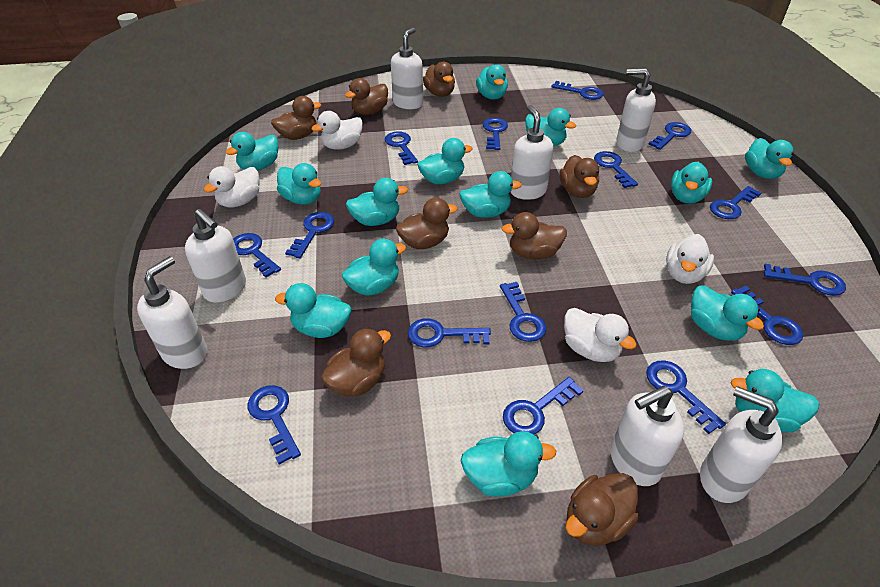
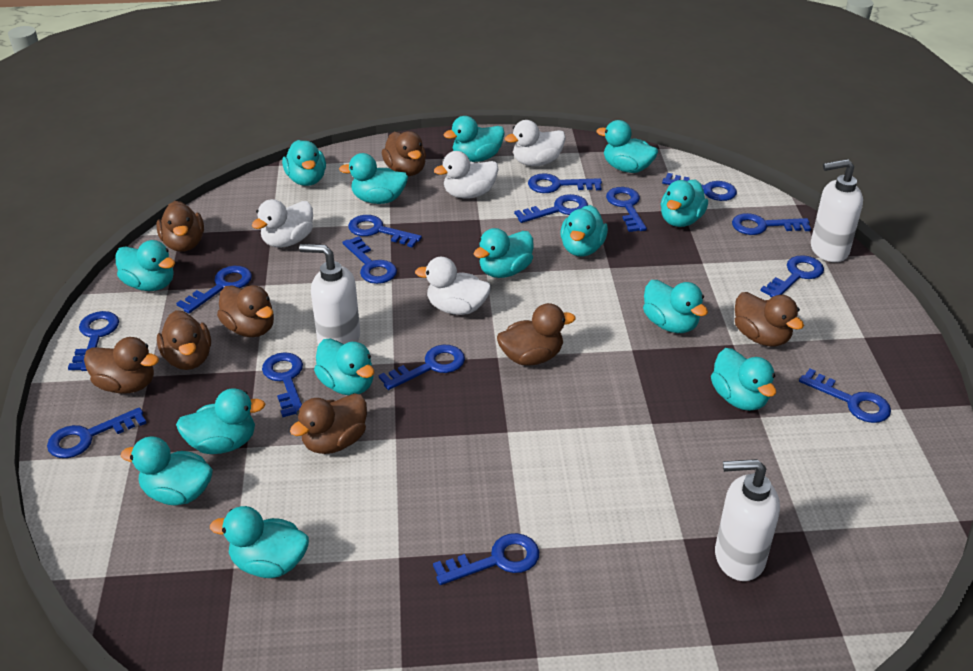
white soap dispenser: 7 -> 3

